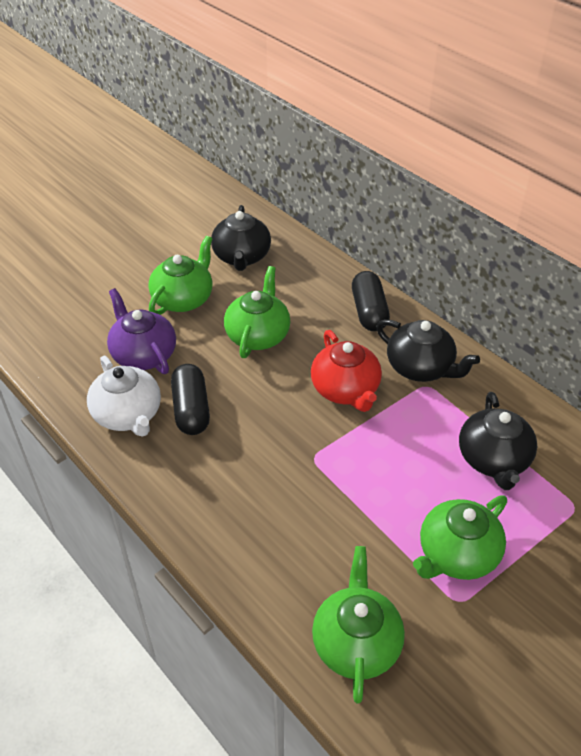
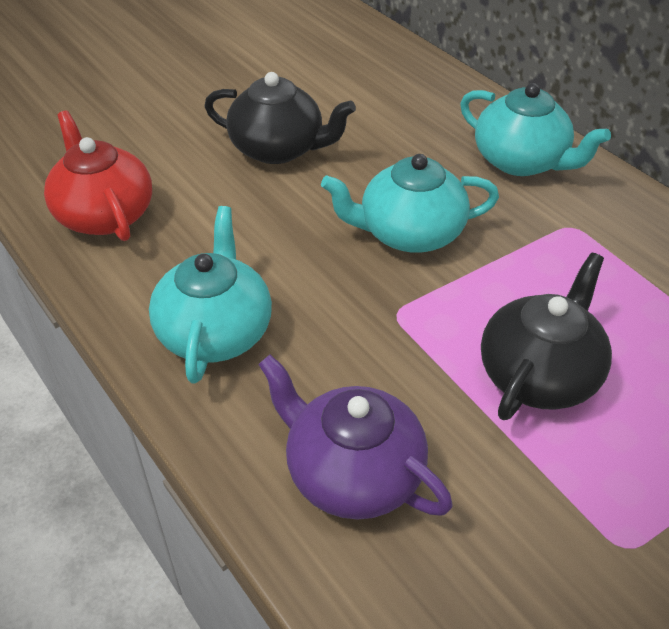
black capsule: 2 -> 0
black teapot: 3 -> 2
green teapot: 4 -> 0
turquoise teapot: 0 -> 3
white teapot: 1 -> 0

